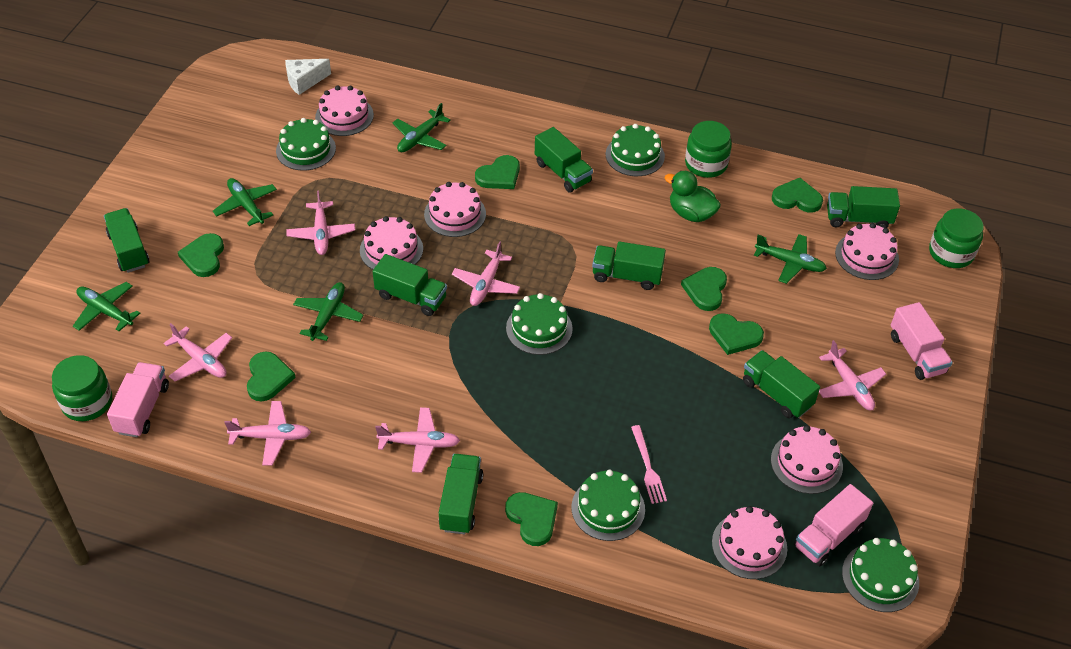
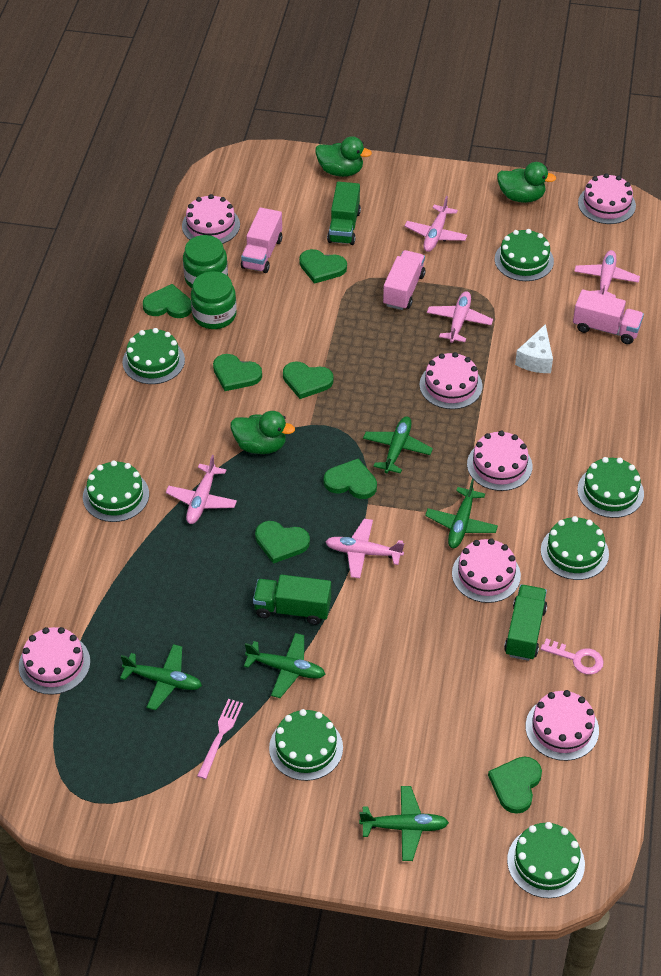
green cake: 5 -> 7
green duck: 1 -> 3
green jar: 3 -> 2
green truck: 7 -> 3
pink cake: 6 -> 7
pink key: 0 -> 1
pink plane: 6 -> 5

